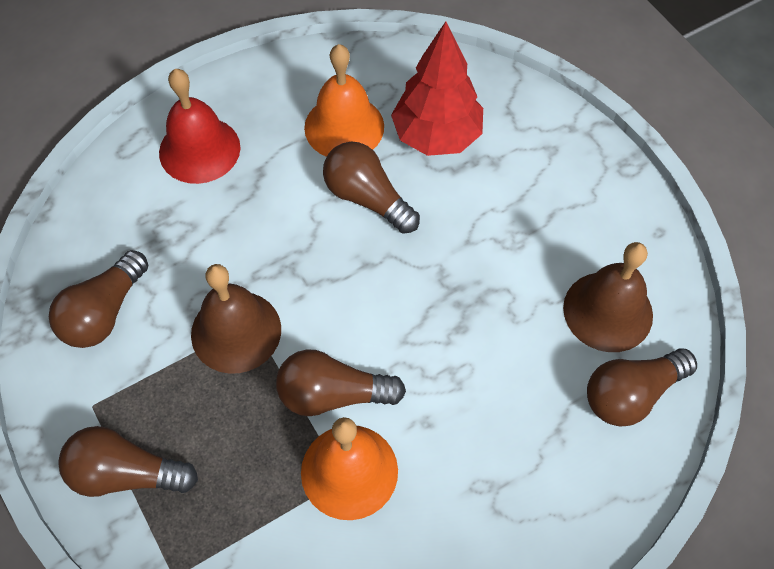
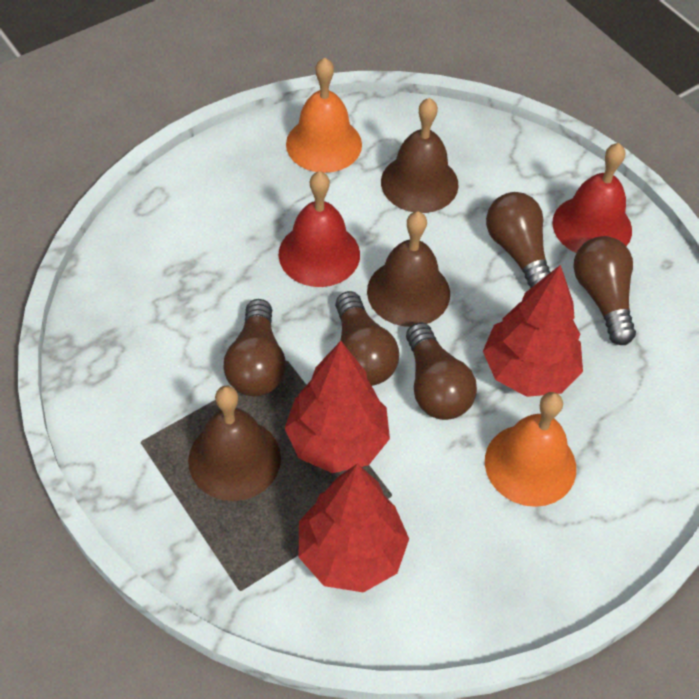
brown bell: 2 -> 3
red bell: 1 -> 2
red tree: 1 -> 3

